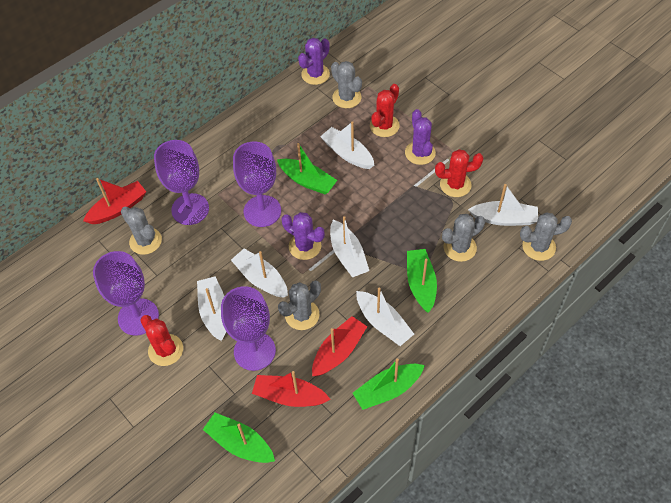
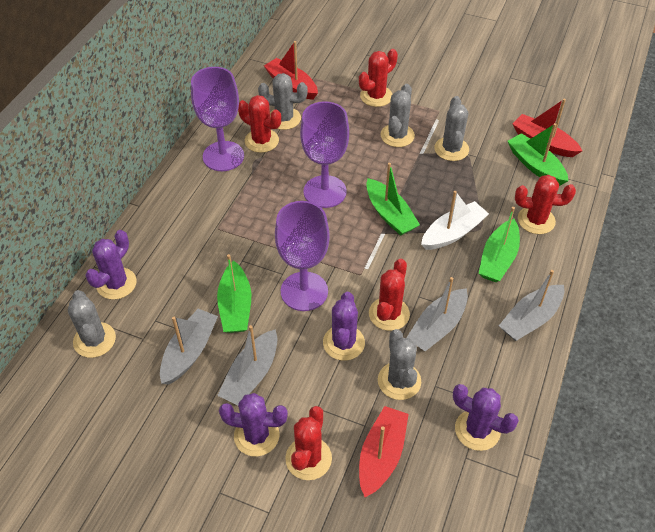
grey boat: 0 -> 4
purple cactus: 3 -> 4
purple goblet: 4 -> 3
red cactus: 3 -> 5
white boat: 6 -> 1

